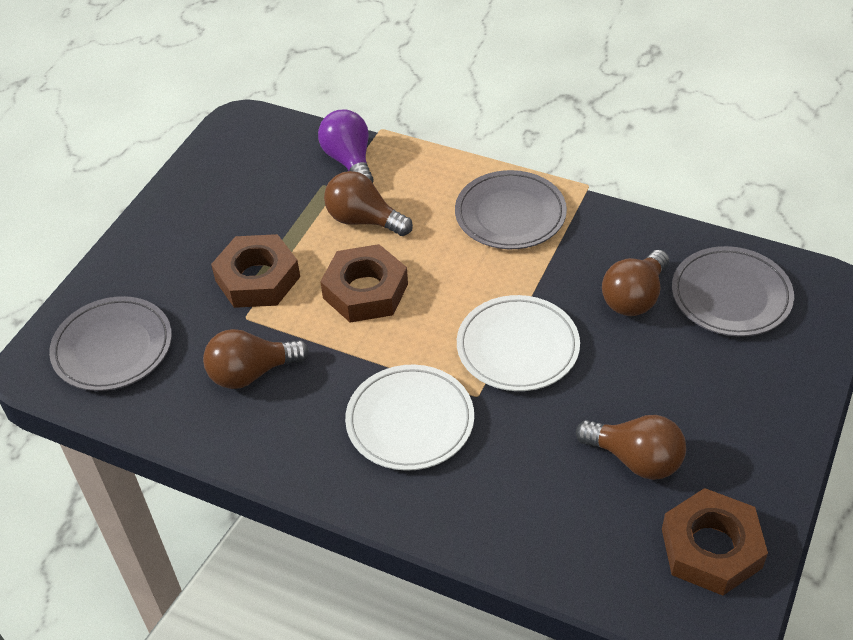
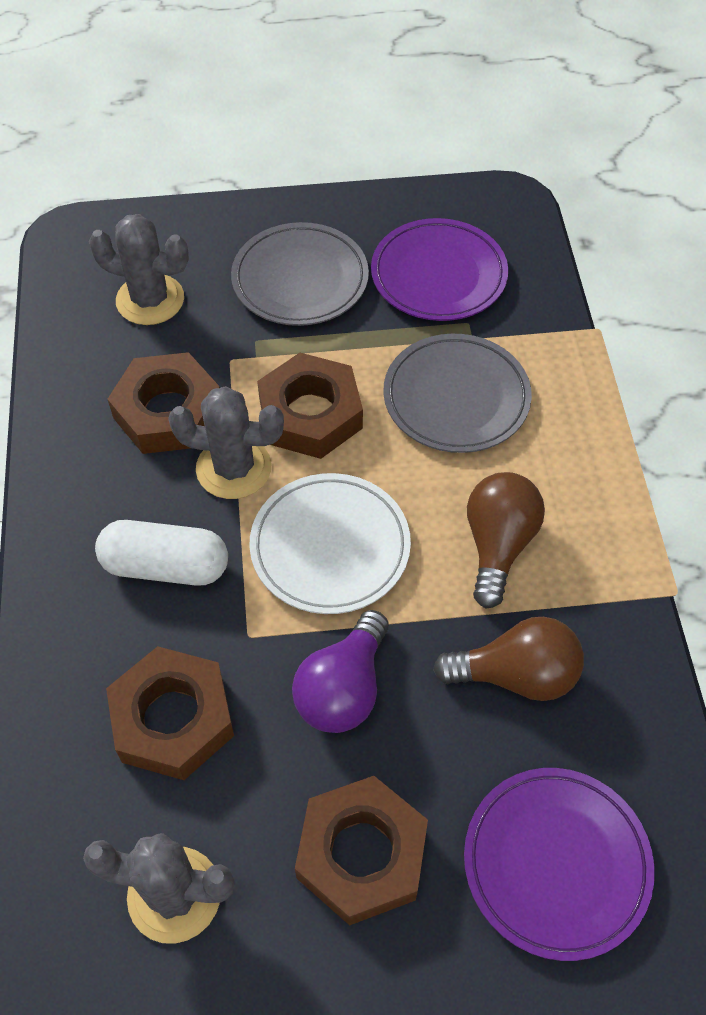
brown light bulb: 4 -> 2
brown nut: 3 -> 4
grey cactus: 0 -> 3
grey plate: 3 -> 2
purple plate: 0 -> 2
white capsule: 0 -> 1
white plate: 2 -> 1

